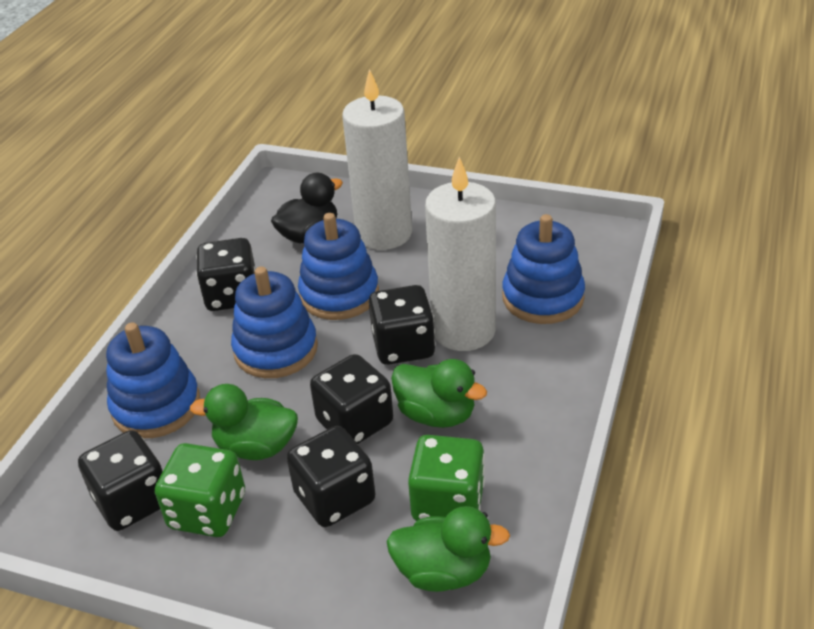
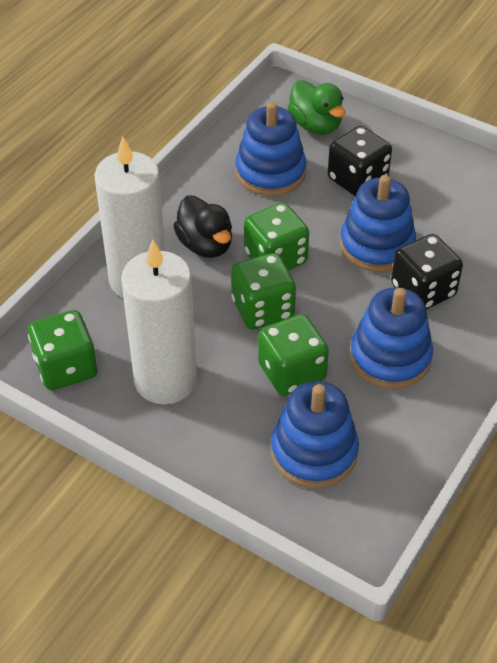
black dice: 5 -> 2
green dice: 2 -> 4
green duck: 3 -> 1

